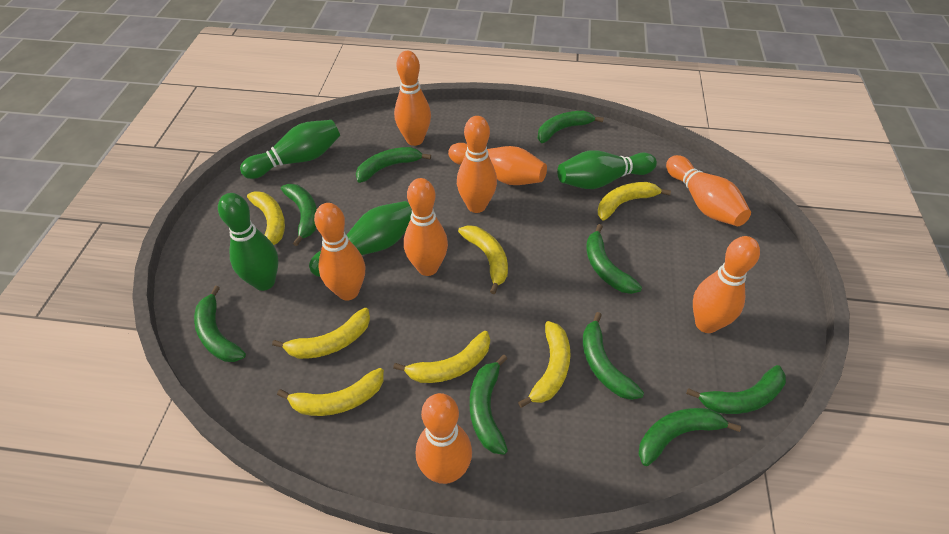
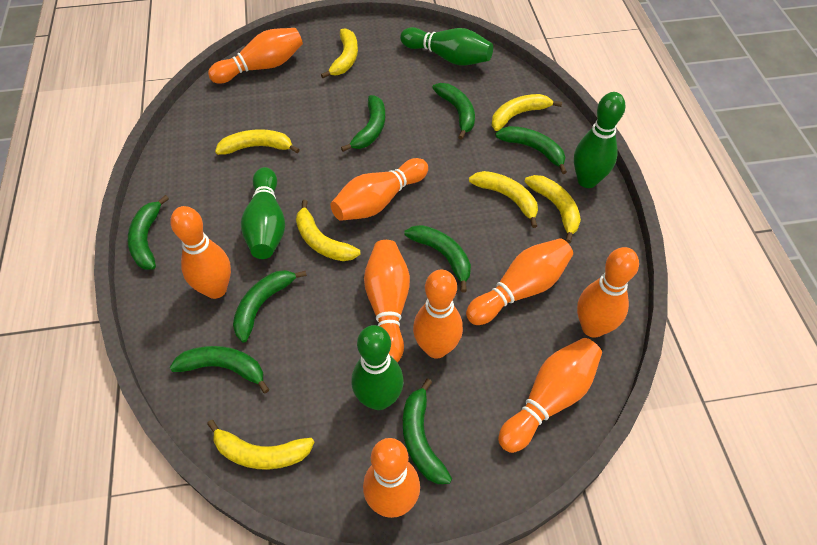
green banana: 9 -> 8
orange bowling pin: 8 -> 9

